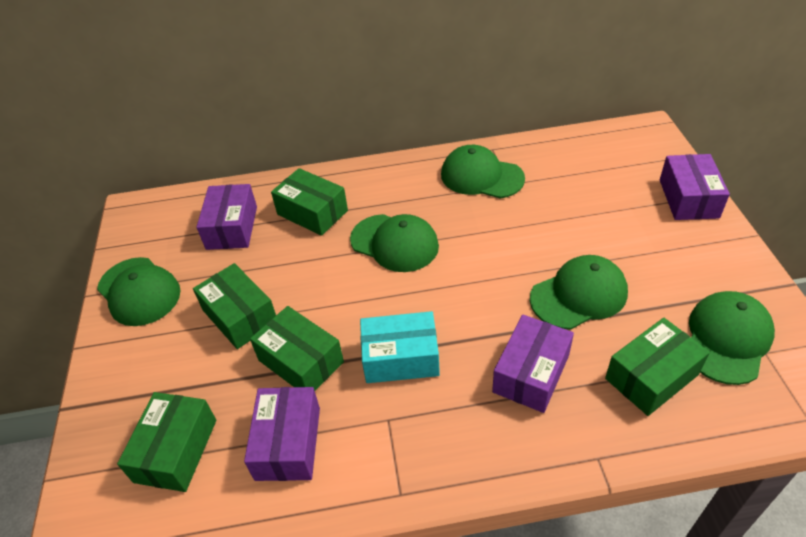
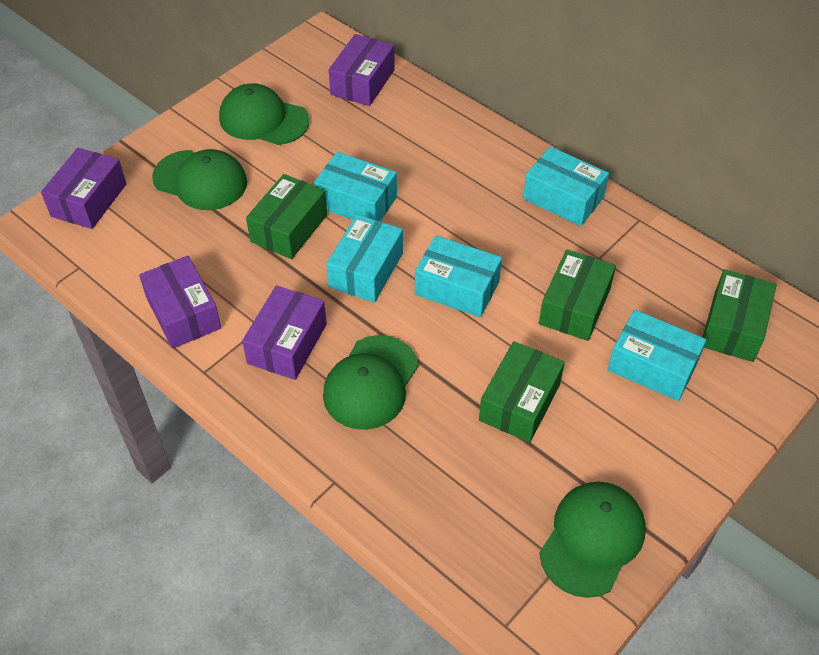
green box: 5 -> 4
green cap: 5 -> 4
turquoise box: 1 -> 5

